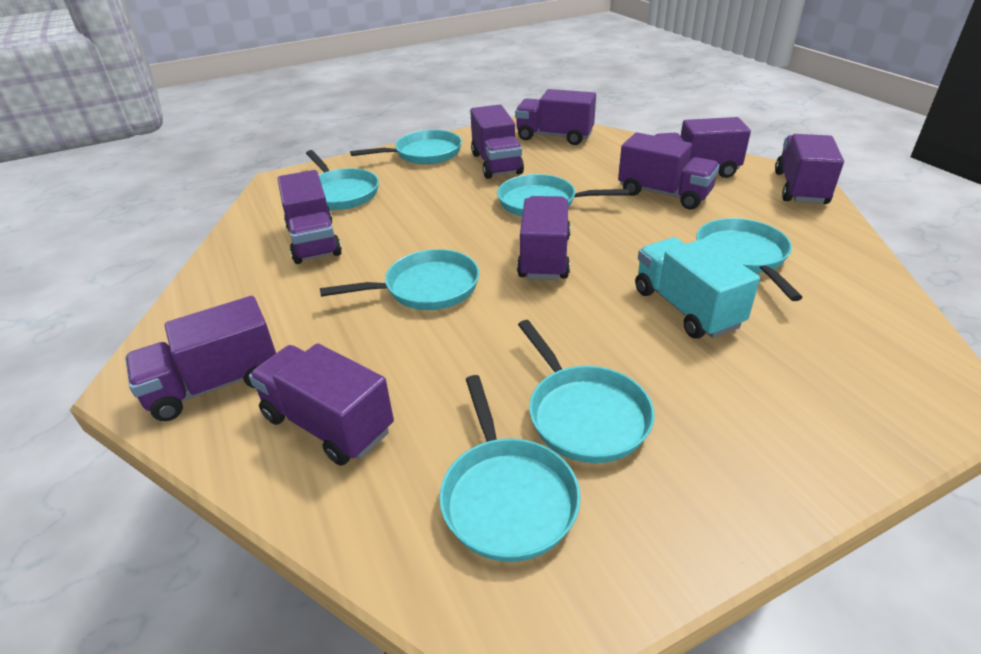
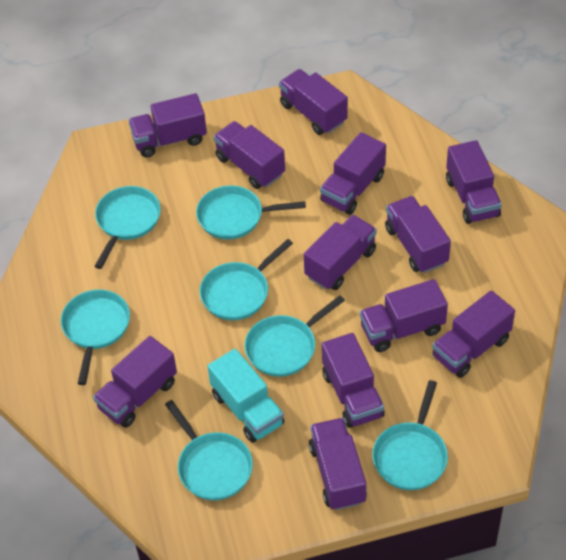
purple truck: 9 -> 12

